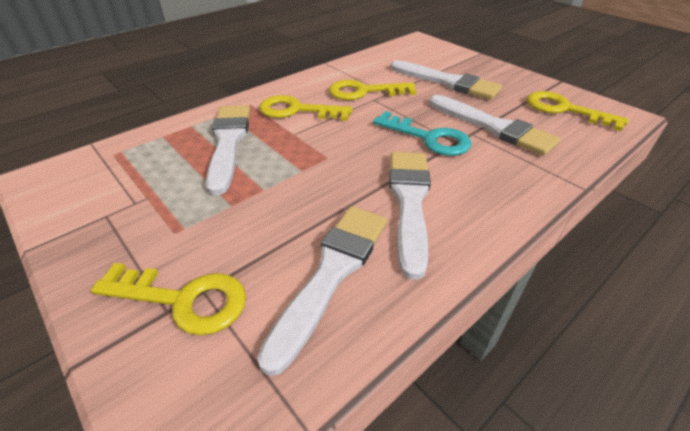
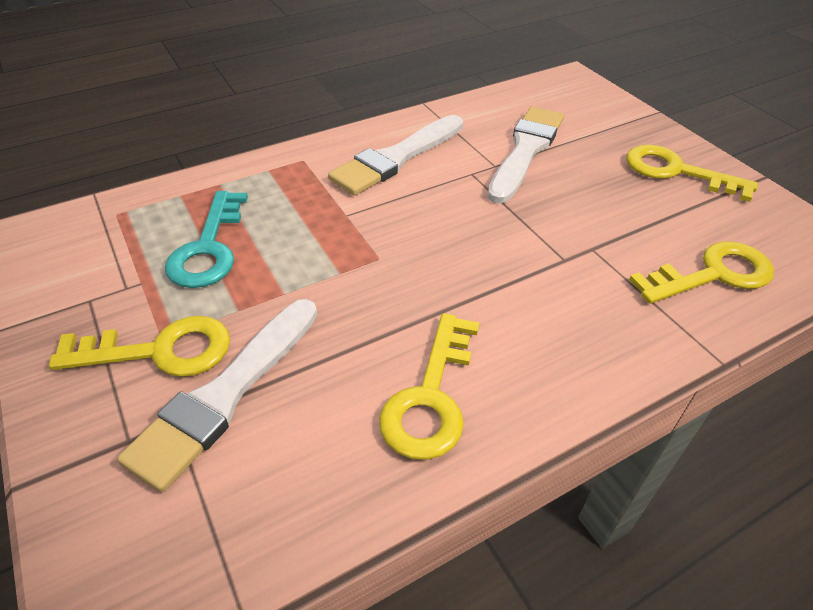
white brush: 5 -> 3

